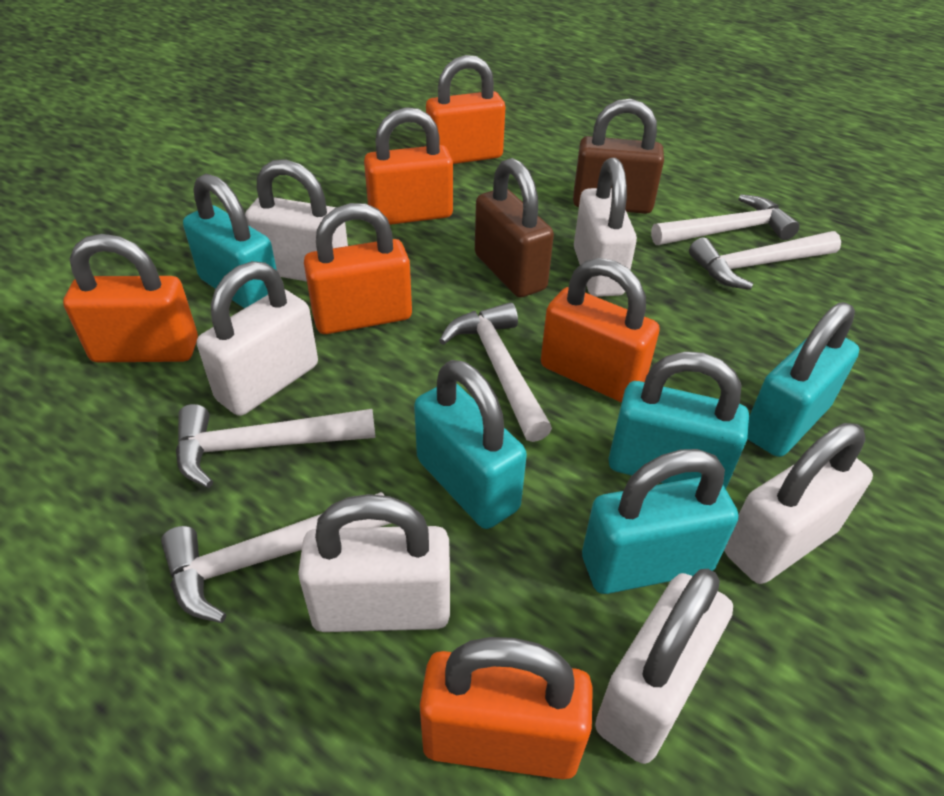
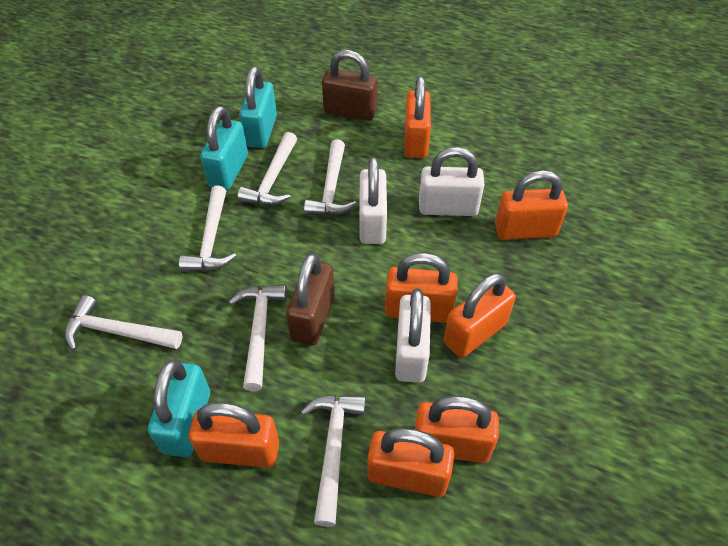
orange padlock: 6 -> 7
turquoise padlock: 5 -> 3
white hammer: 5 -> 6
white padlock: 6 -> 3

